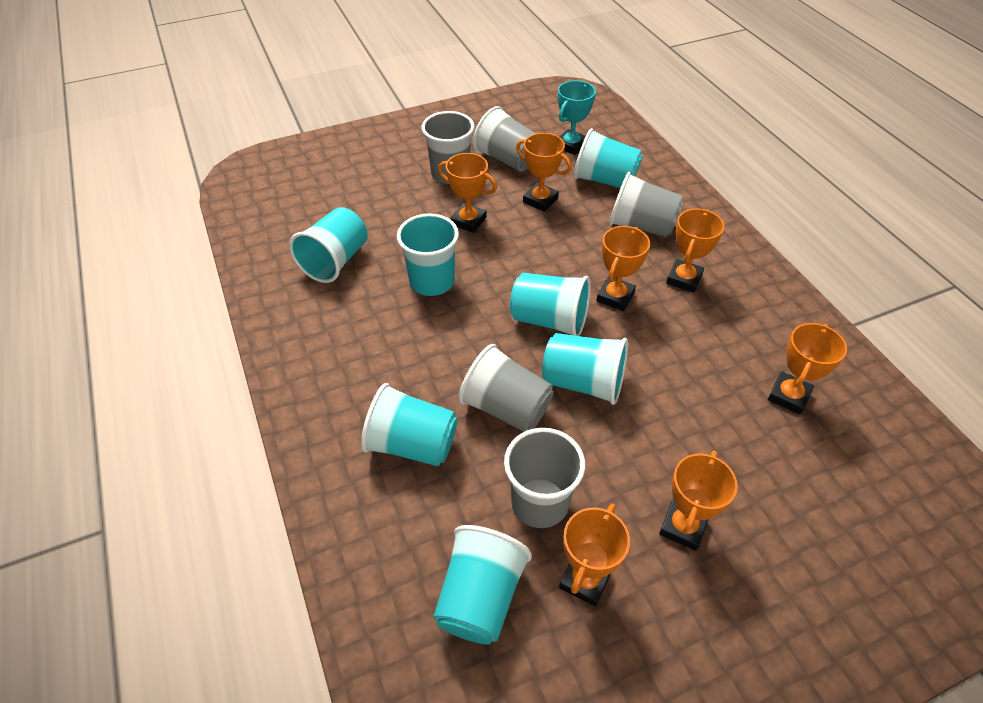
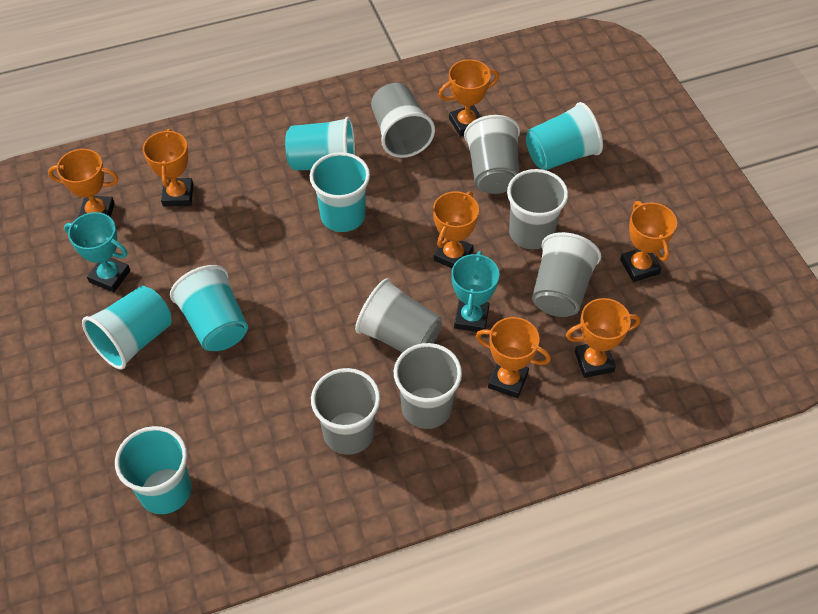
grey cup: 5 -> 7
turquoise cup: 7 -> 6
turquoise trophy: 1 -> 2

